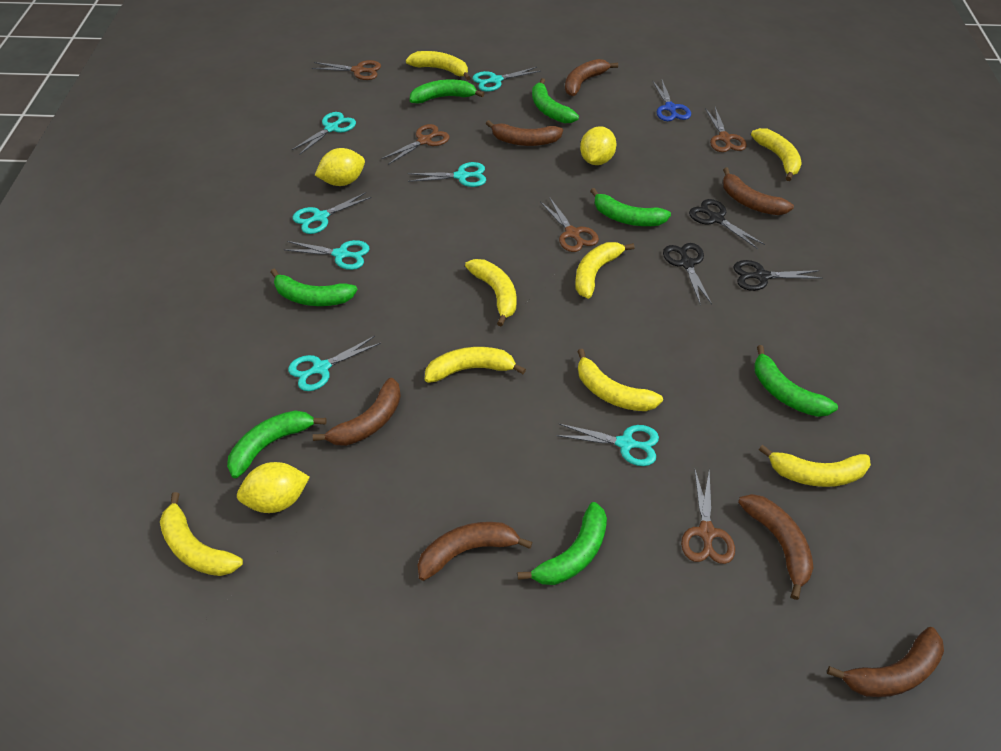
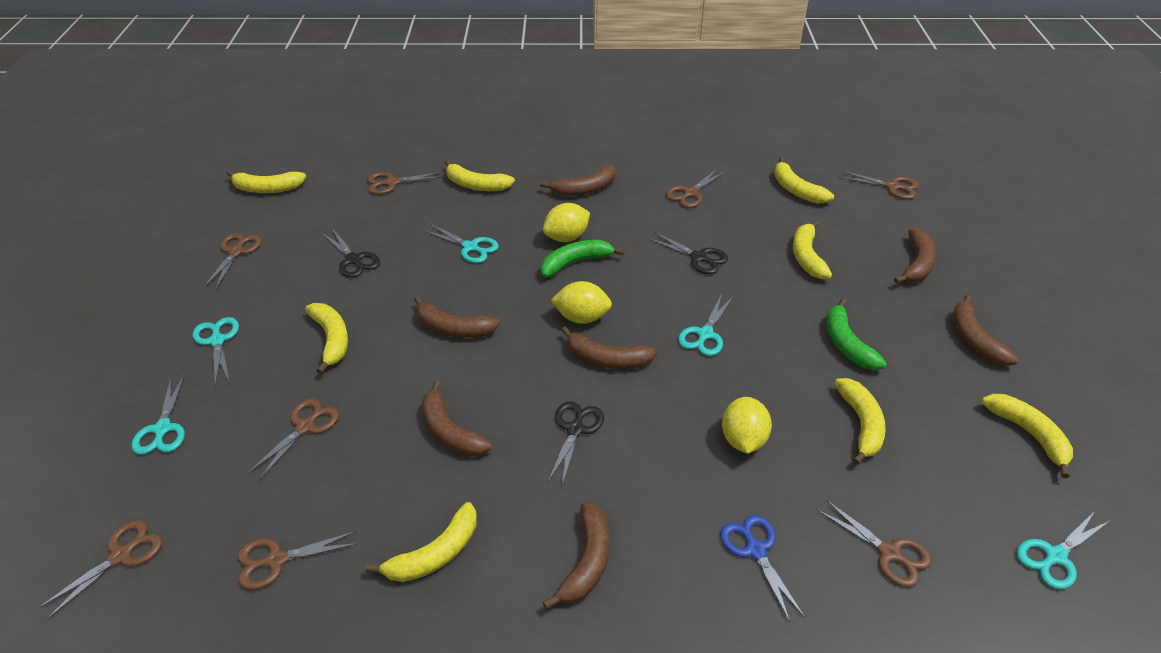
brown scissors: 5 -> 8
green banana: 7 -> 2
turquoise scissors: 7 -> 5

